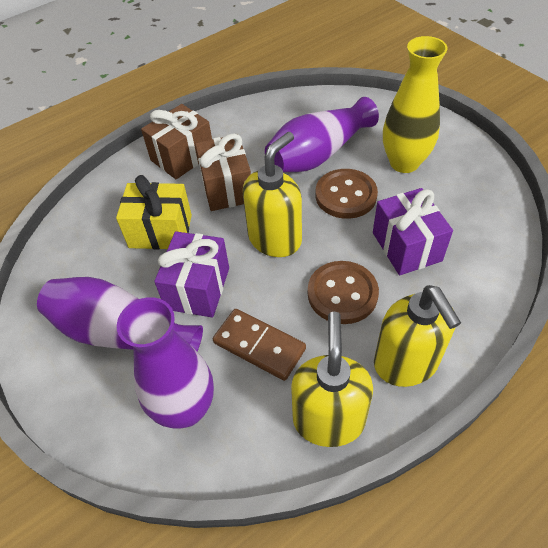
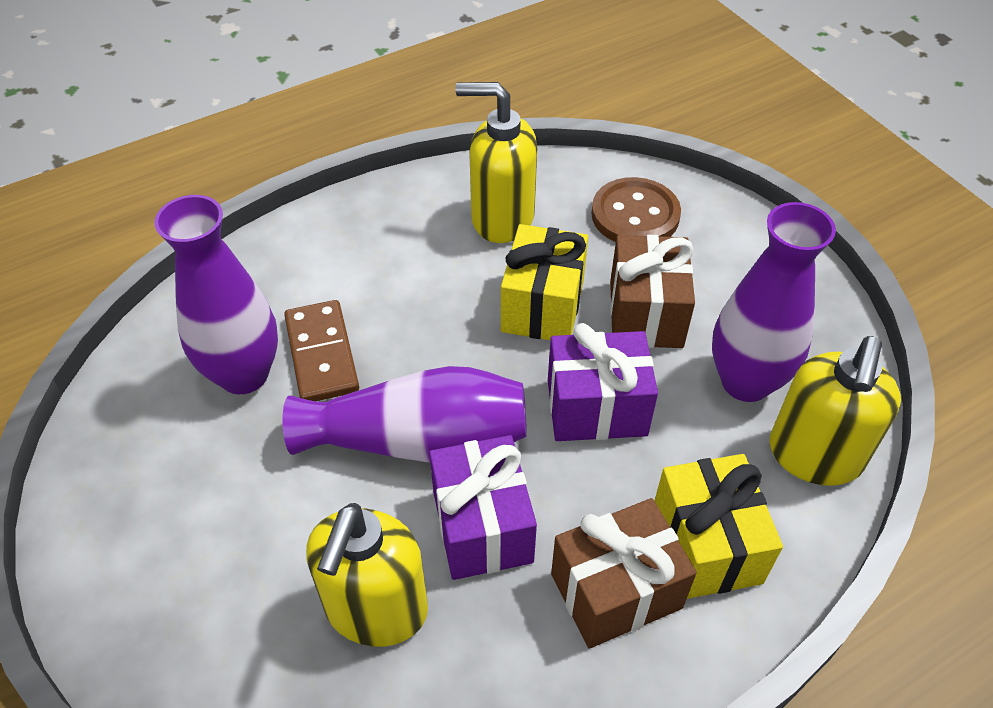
brown button: 2 -> 1
yellow gift: 1 -> 2
yellow vase: 1 -> 0

